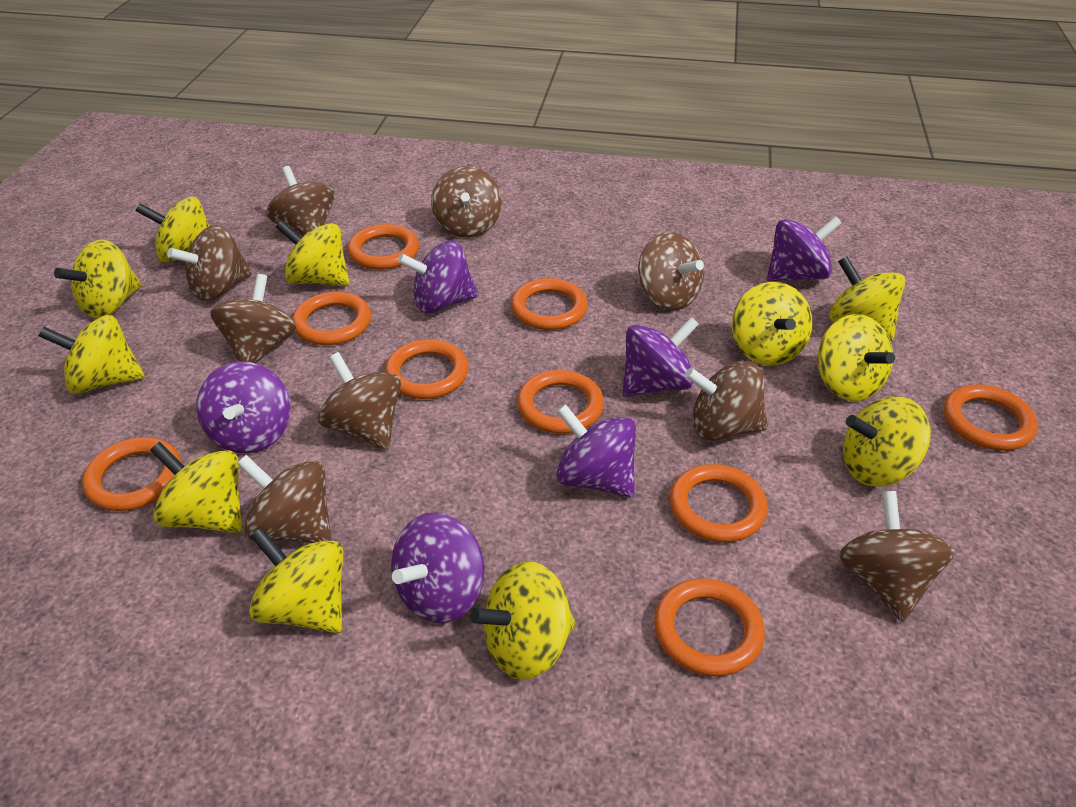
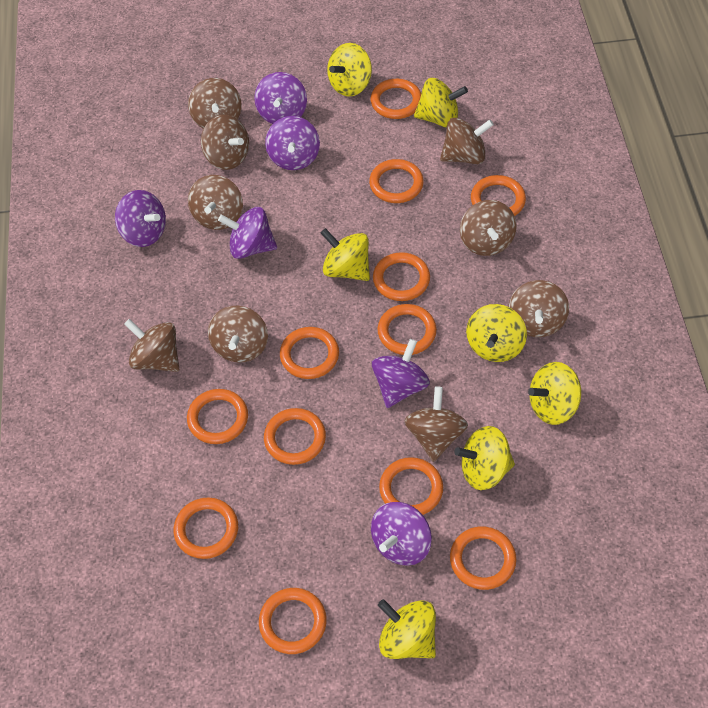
orange ring: 9 -> 12
yellow spinning top: 11 -> 7

